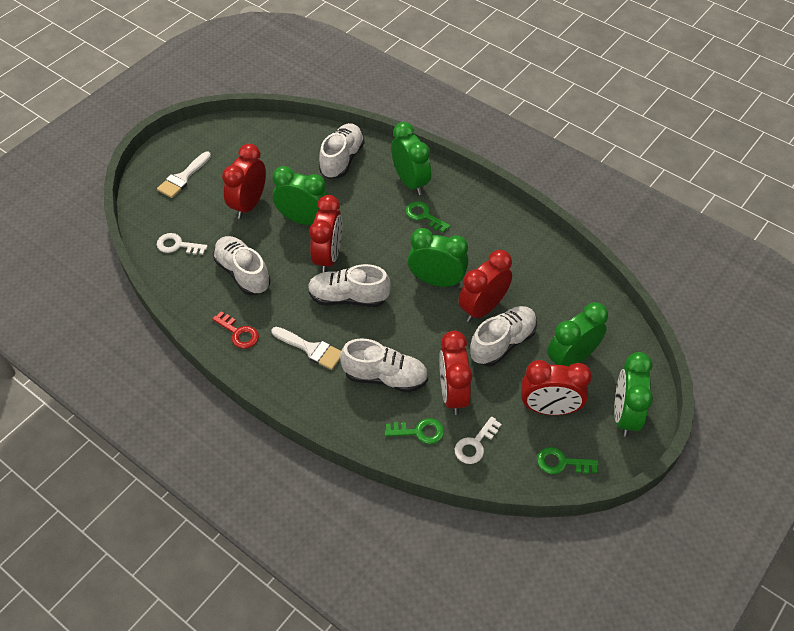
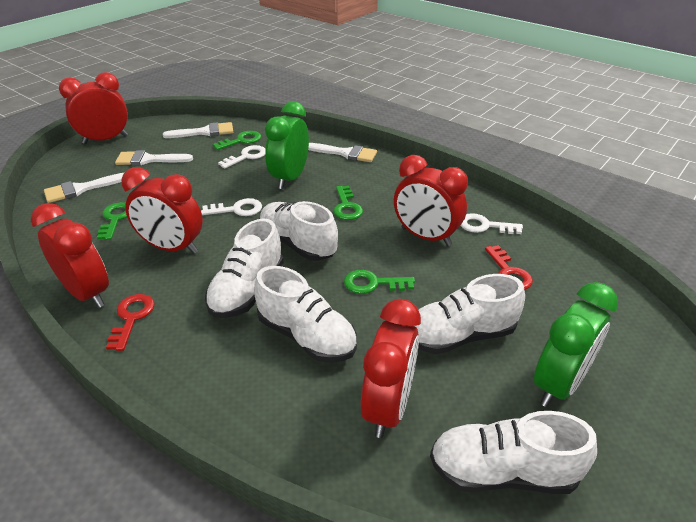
green clock: 5 -> 2
green key: 3 -> 4
red key: 1 -> 2
white brush: 2 -> 4
white key: 2 -> 3

